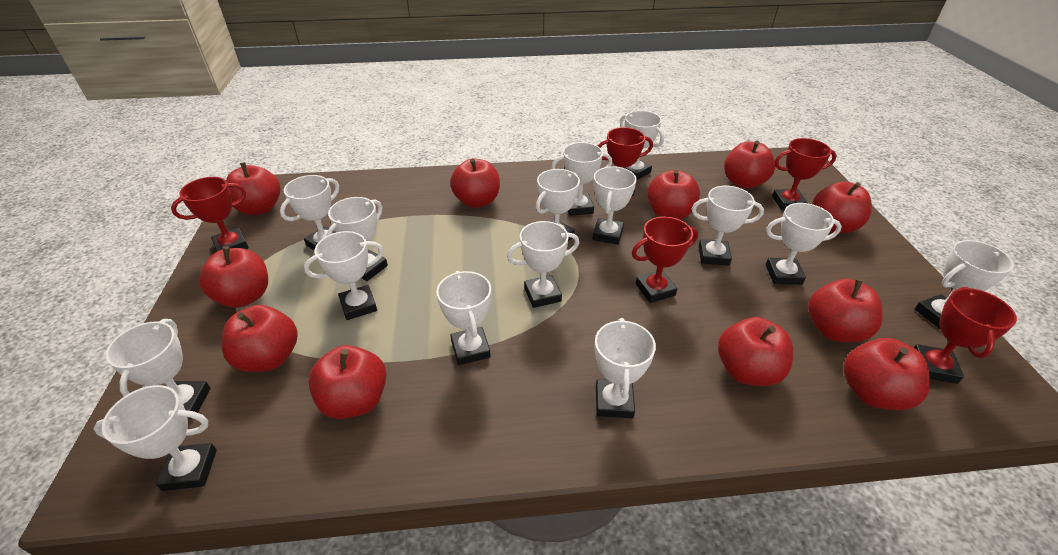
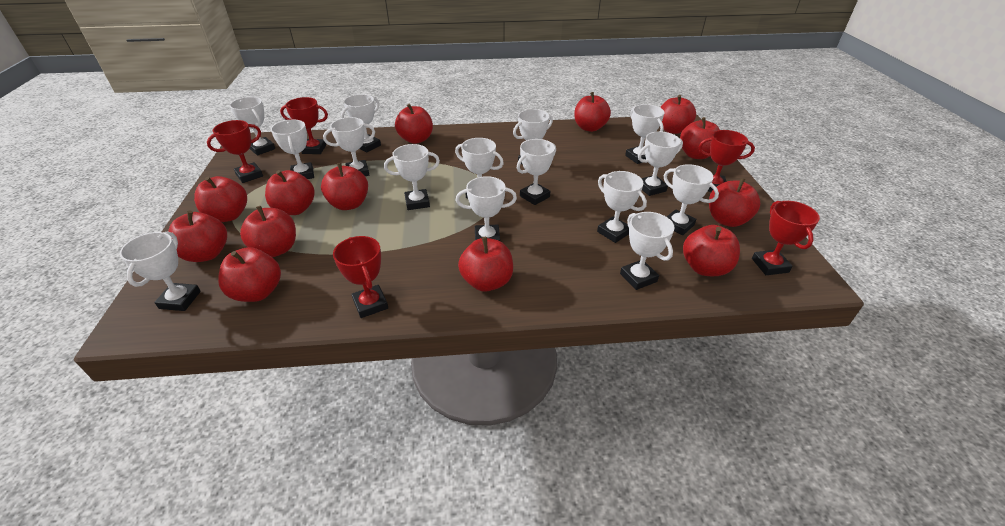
red apple: 11 -> 13

